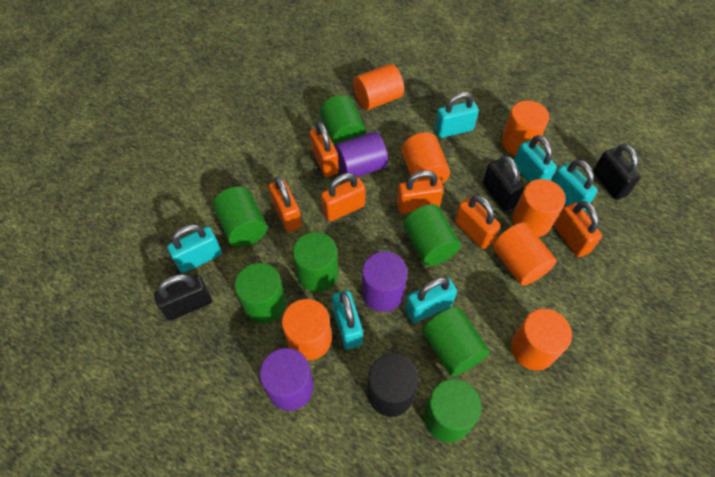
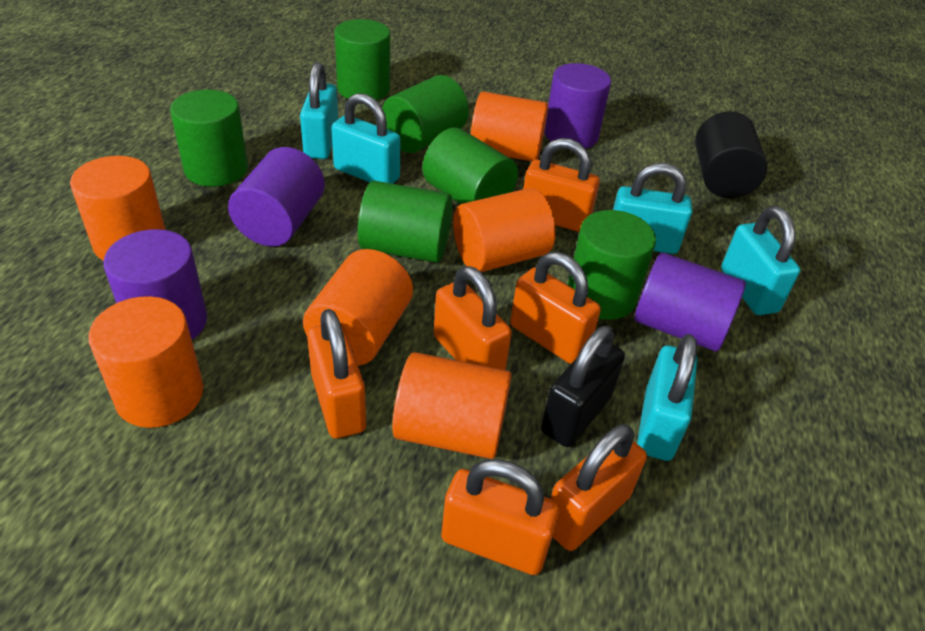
black padlock: 3 -> 1
green cylinder: 7 -> 6
orange cylinder: 7 -> 6
purple cylinder: 3 -> 4
turquoise padlock: 6 -> 5

